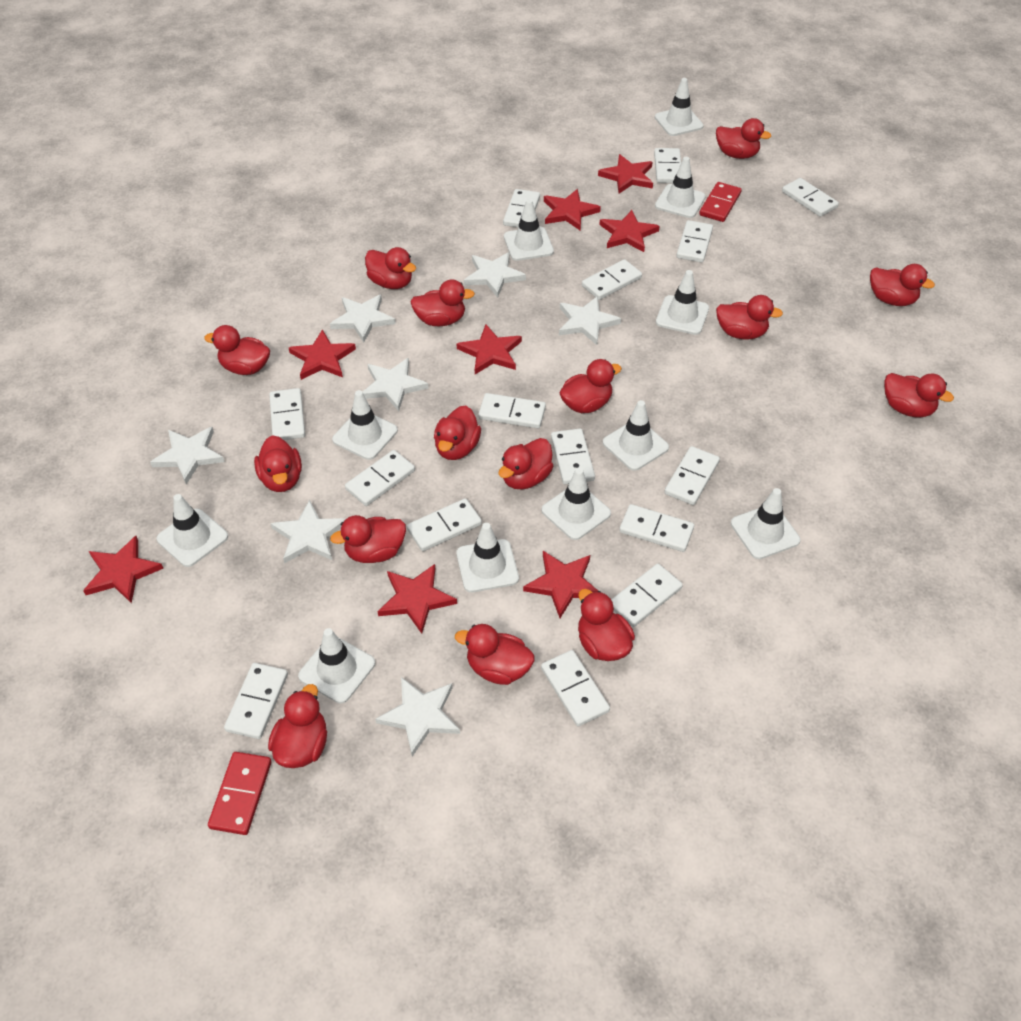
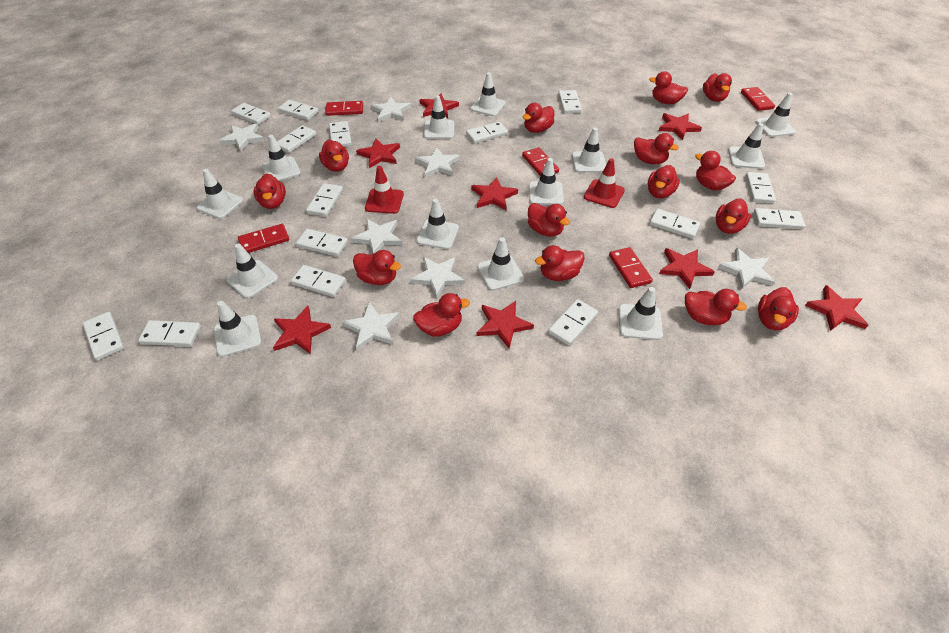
red domino: 2 -> 5
red traffic cone: 0 -> 2
white traffic cone: 11 -> 13

